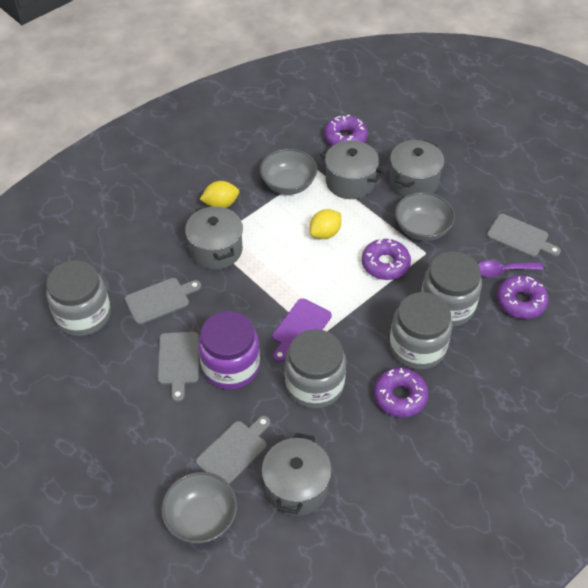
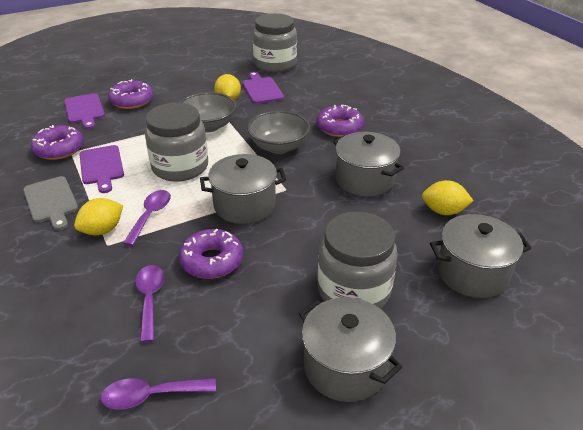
grey bowl: 3 -> 2
grey cutting board: 4 -> 1
grey jar: 4 -> 3
purple cutting board: 1 -> 3
purple jar: 1 -> 0
purple spoon: 1 -> 3
yellow lemon: 2 -> 3

